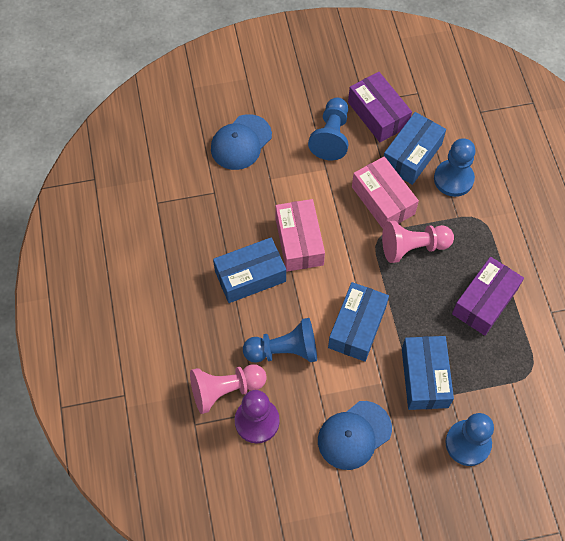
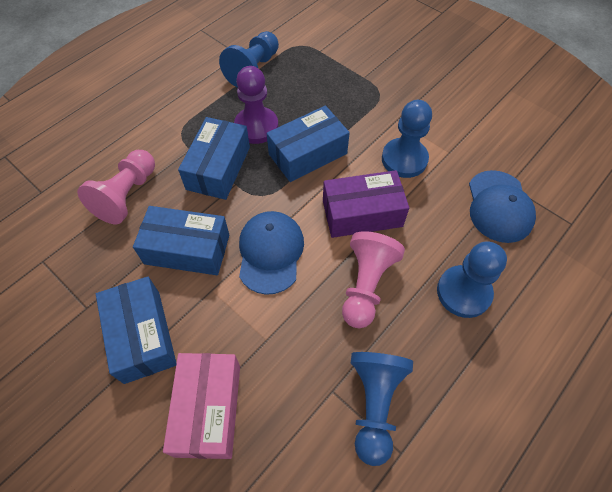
pink box: 2 -> 1
purple box: 2 -> 1

